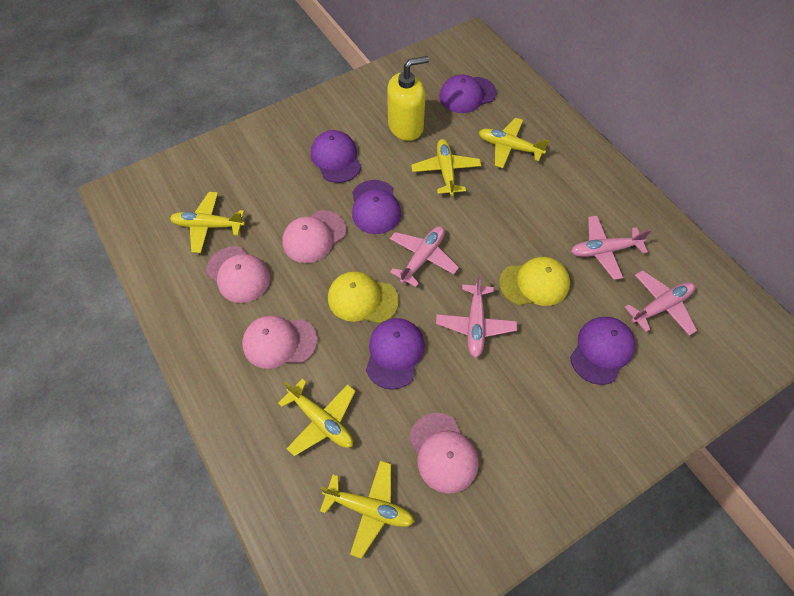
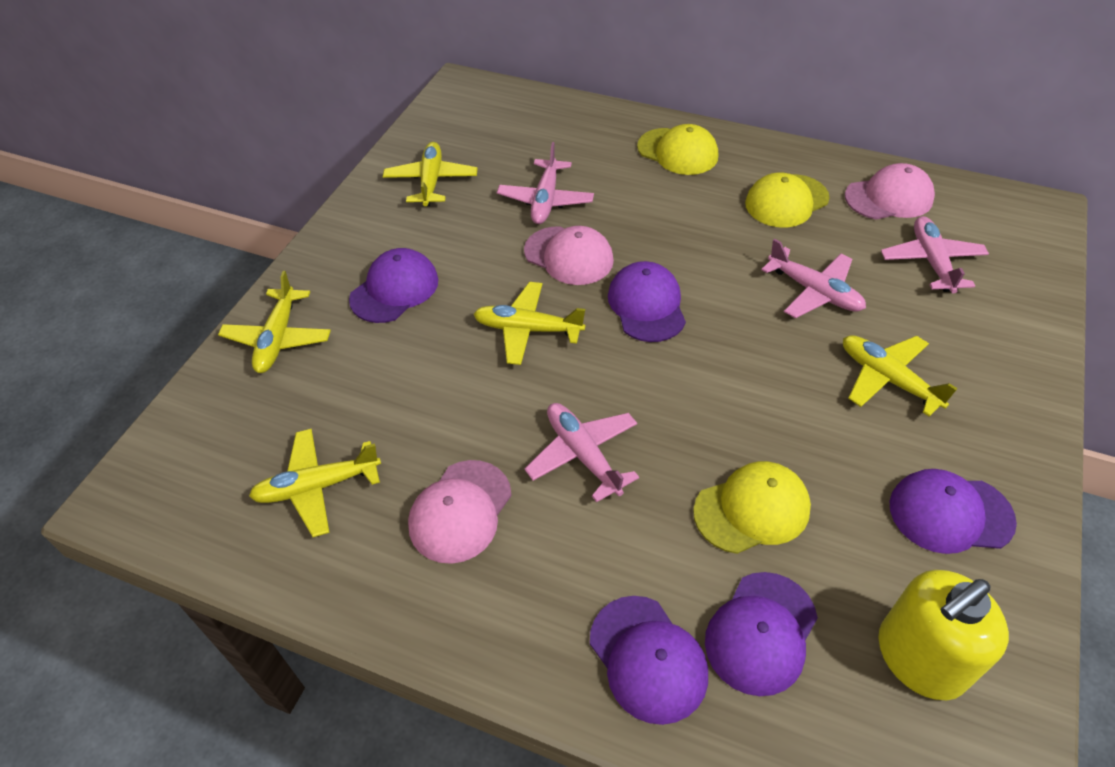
pink cap: 4 -> 3
yellow cap: 2 -> 3

